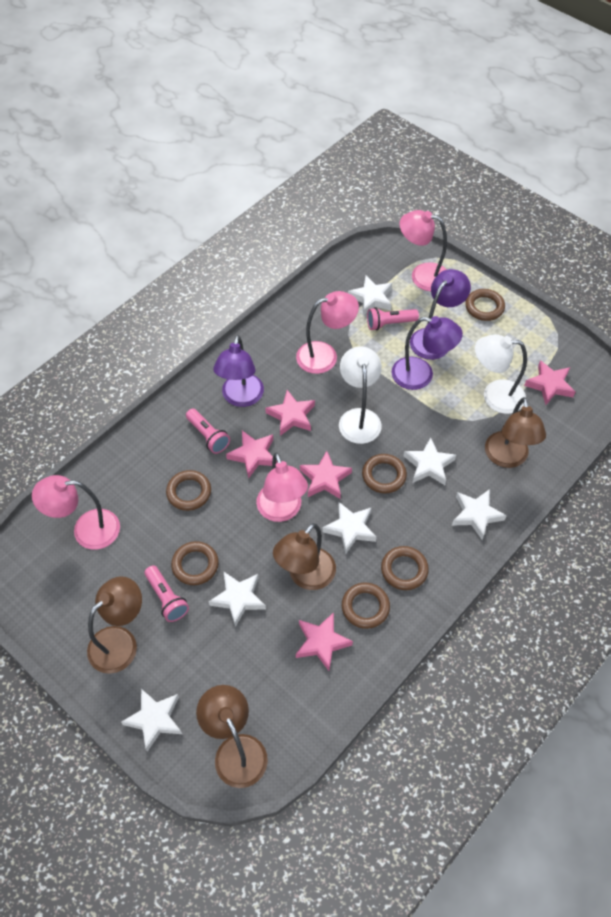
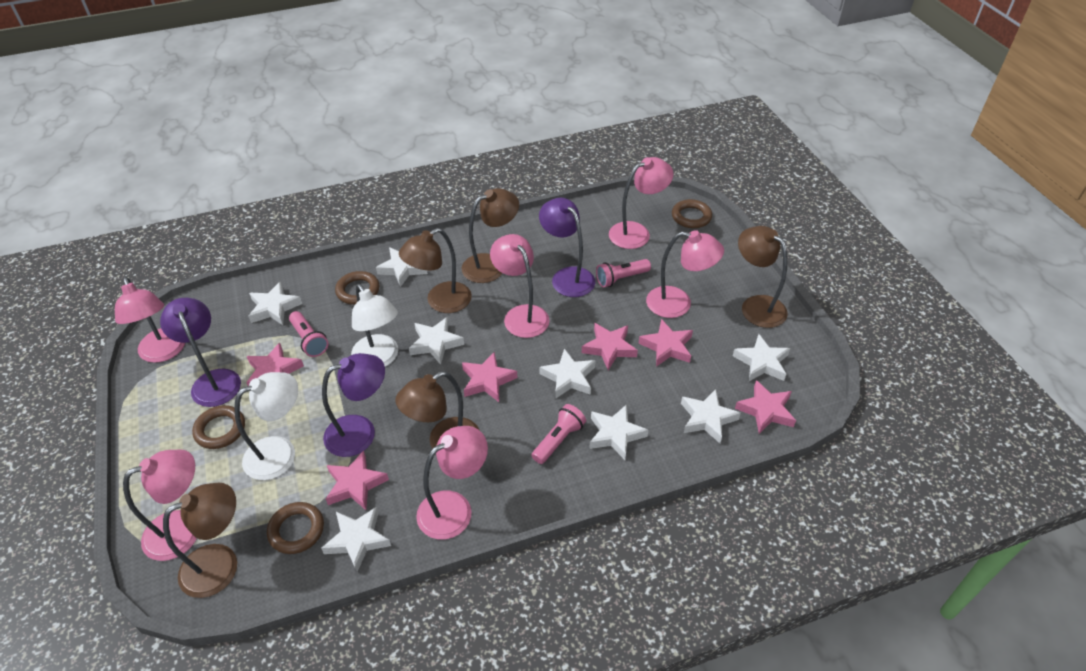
brown lamp: 4 -> 5
brown ring: 6 -> 4
pink lamp: 4 -> 6
pink star: 5 -> 6
white star: 6 -> 8

